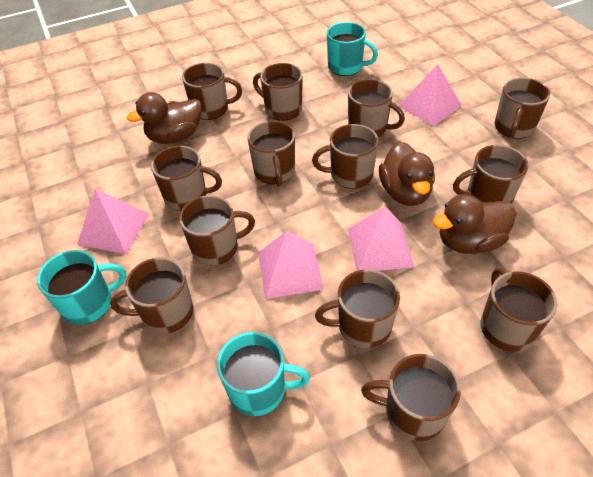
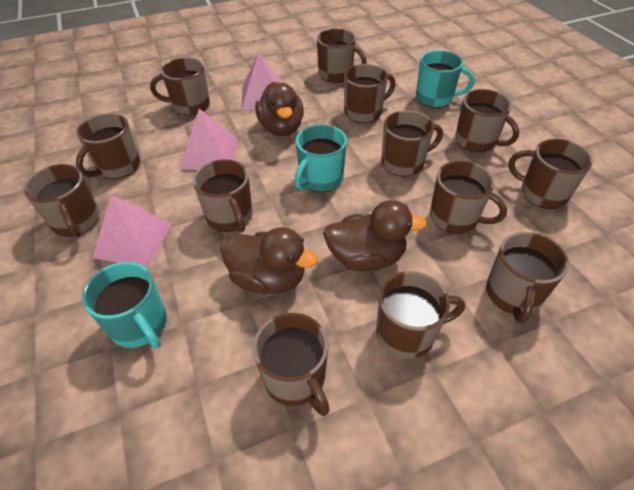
pink pyramid: 4 -> 3

